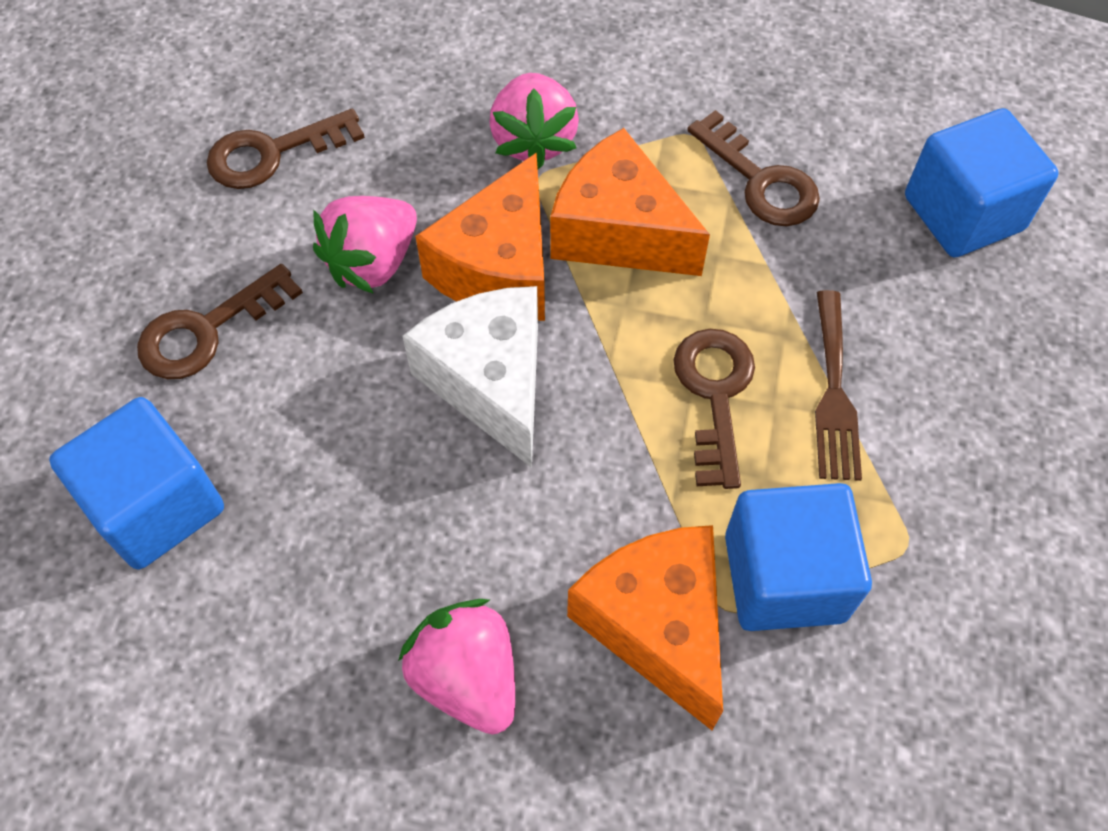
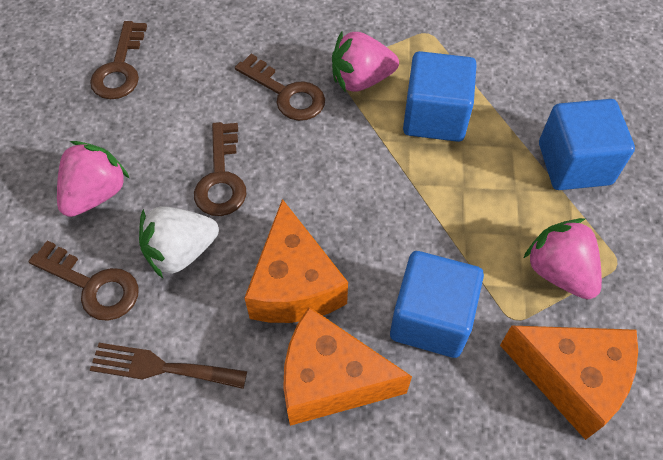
white cheese: 1 -> 0
white strawberry: 0 -> 1

